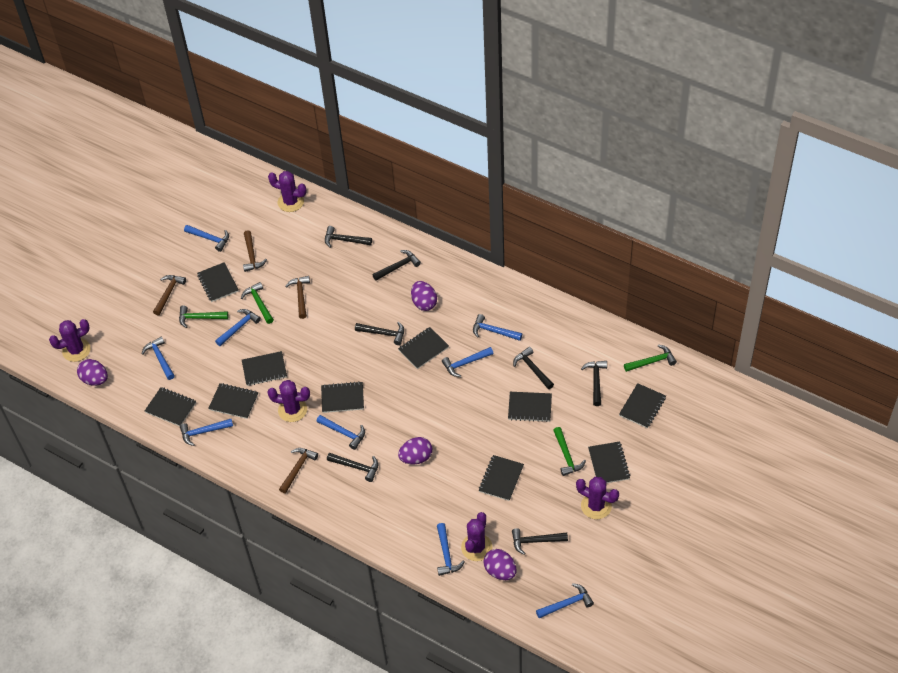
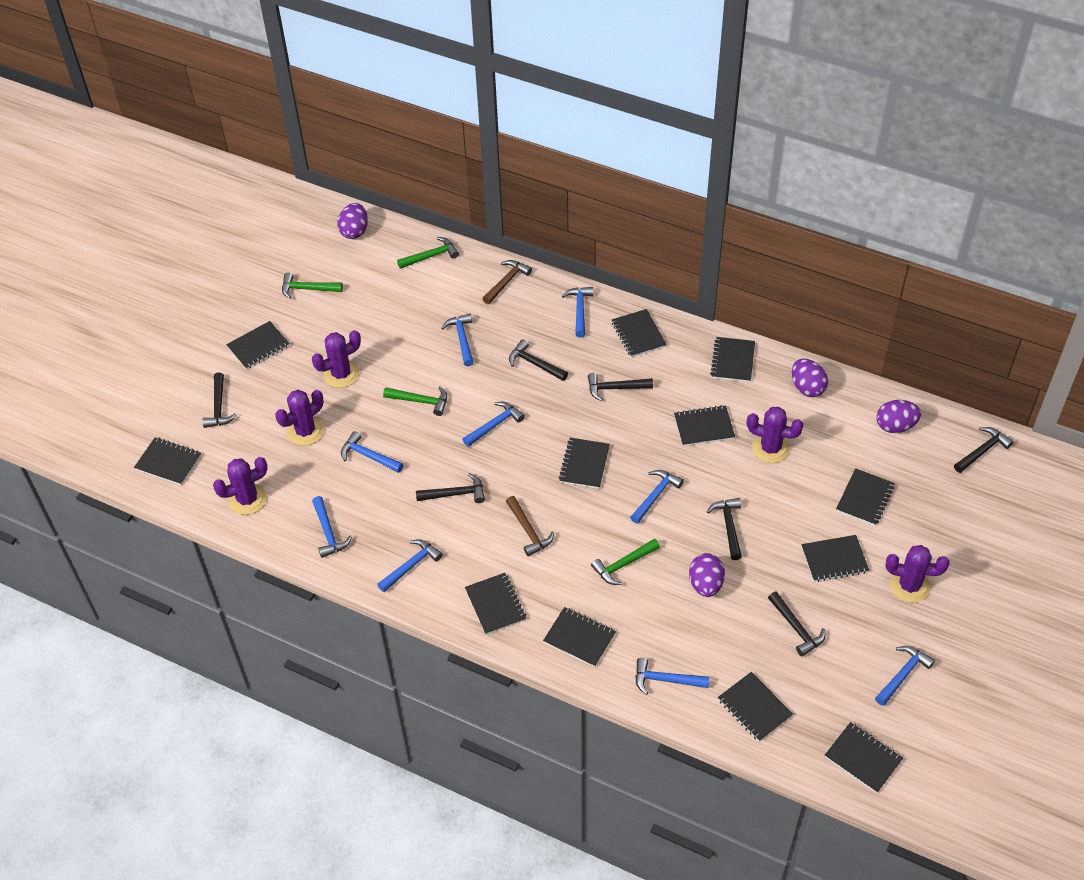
black notebook: 10 -> 12
brown hammer: 4 -> 2

